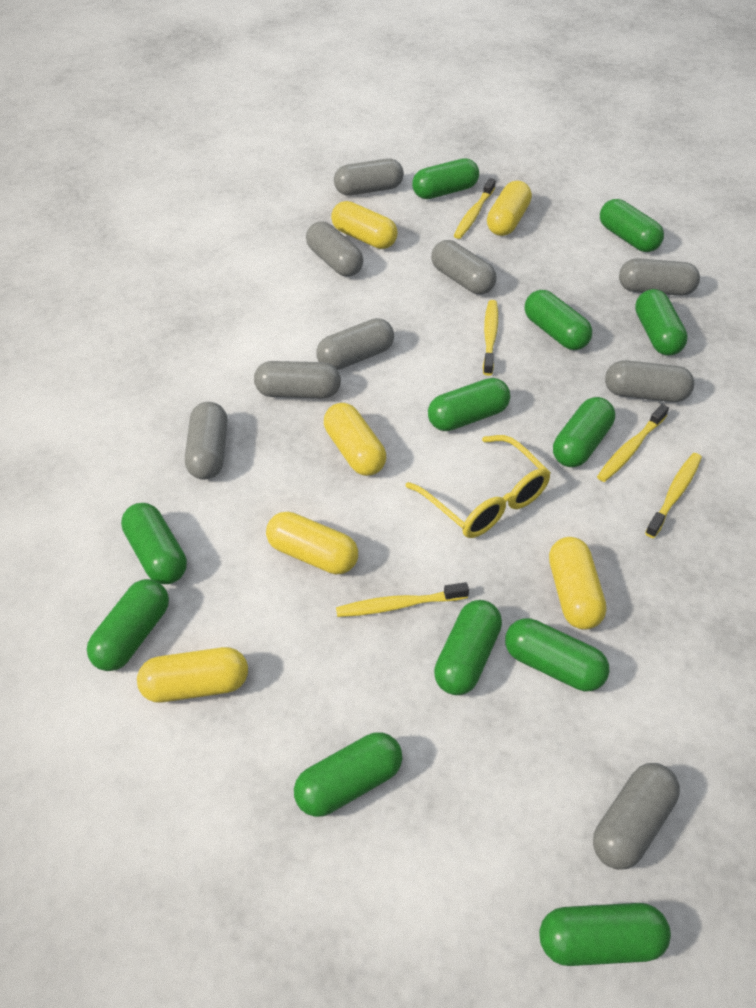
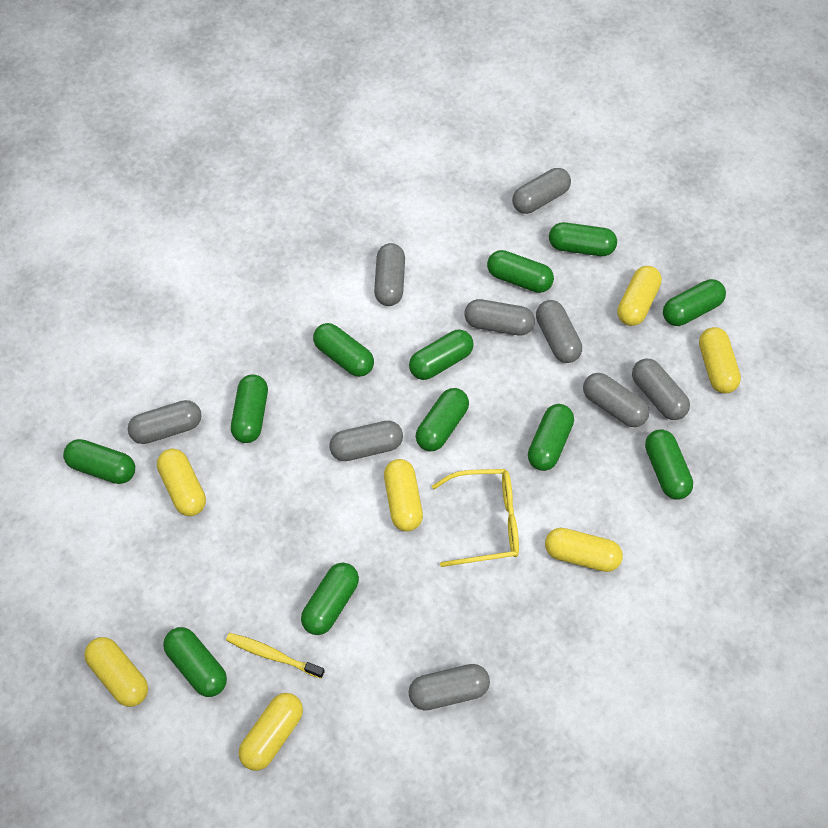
yellow capsule: 6 -> 7
yellow toothbrush: 5 -> 1

